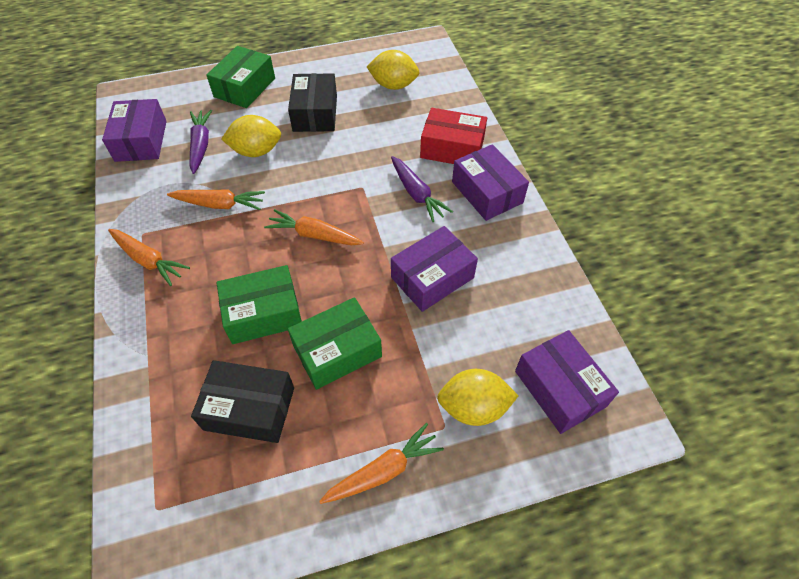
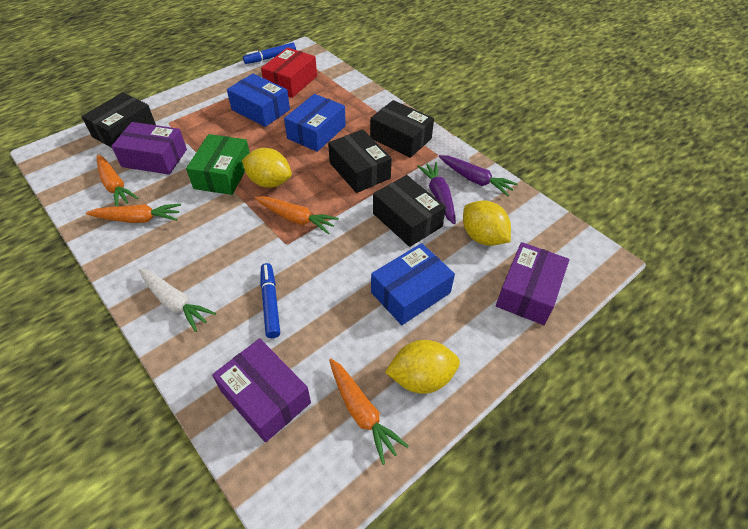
black box: 2 -> 4
blue box: 0 -> 3
blue marker: 0 -> 2
green box: 3 -> 1
purple box: 4 -> 3
white carrot: 0 -> 1

